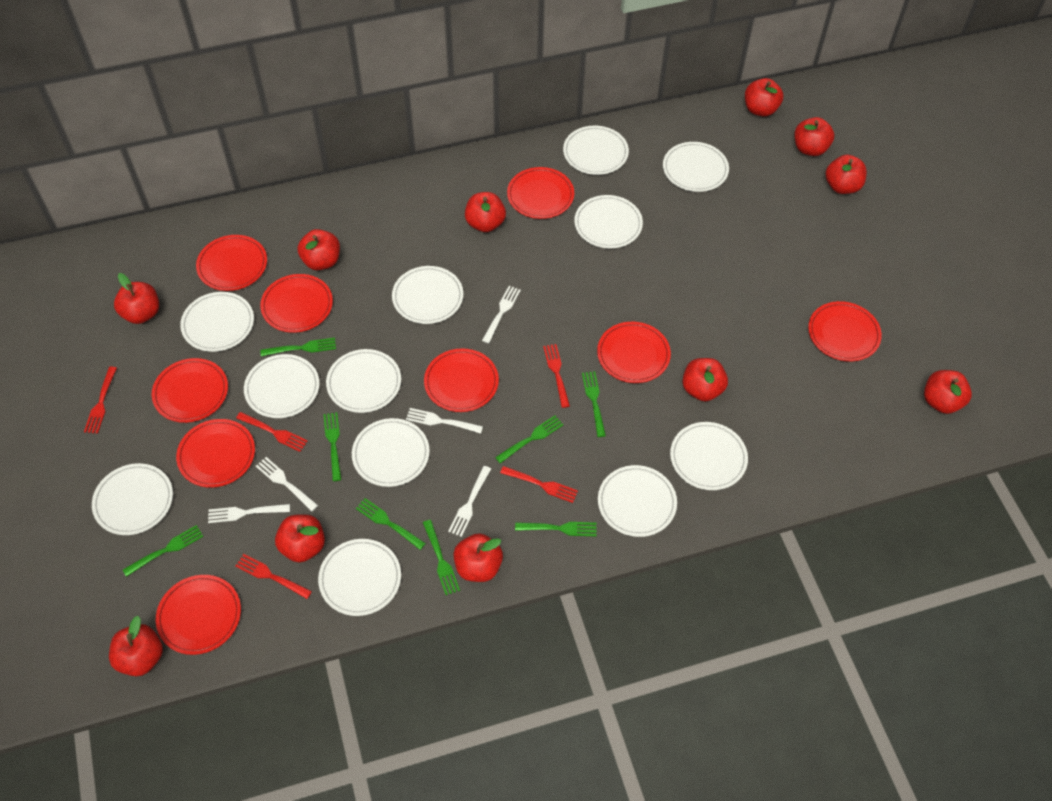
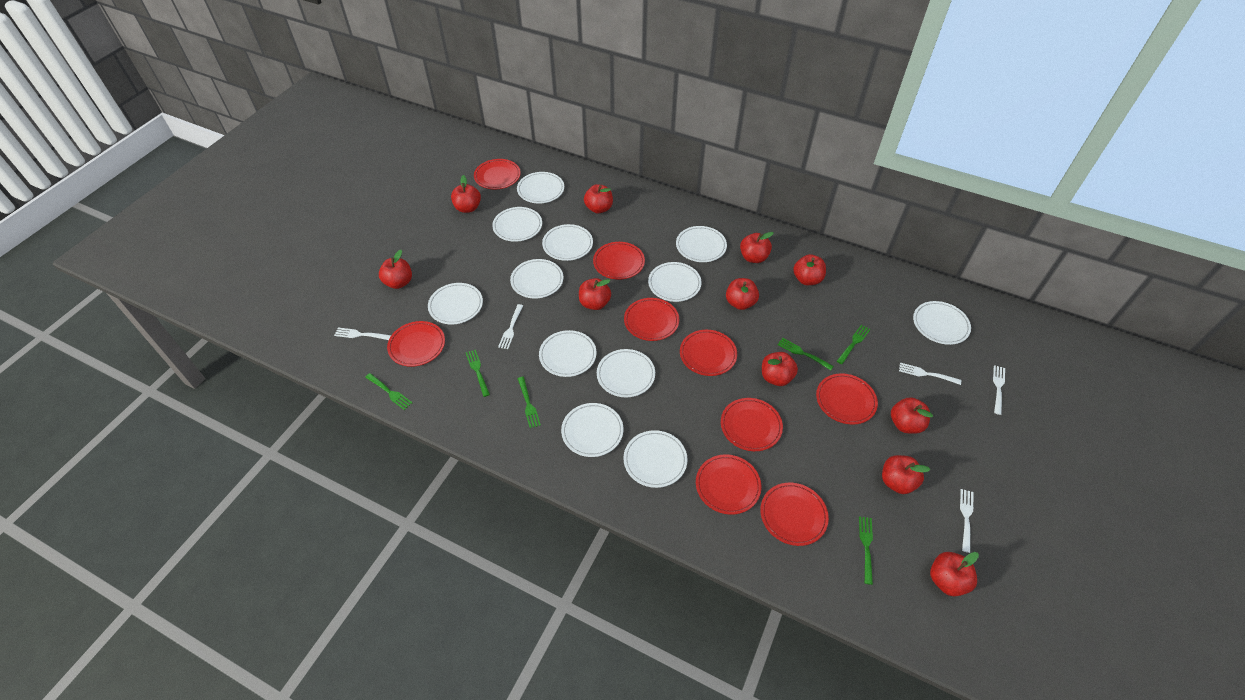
green fork: 8 -> 6
red fork: 5 -> 0

